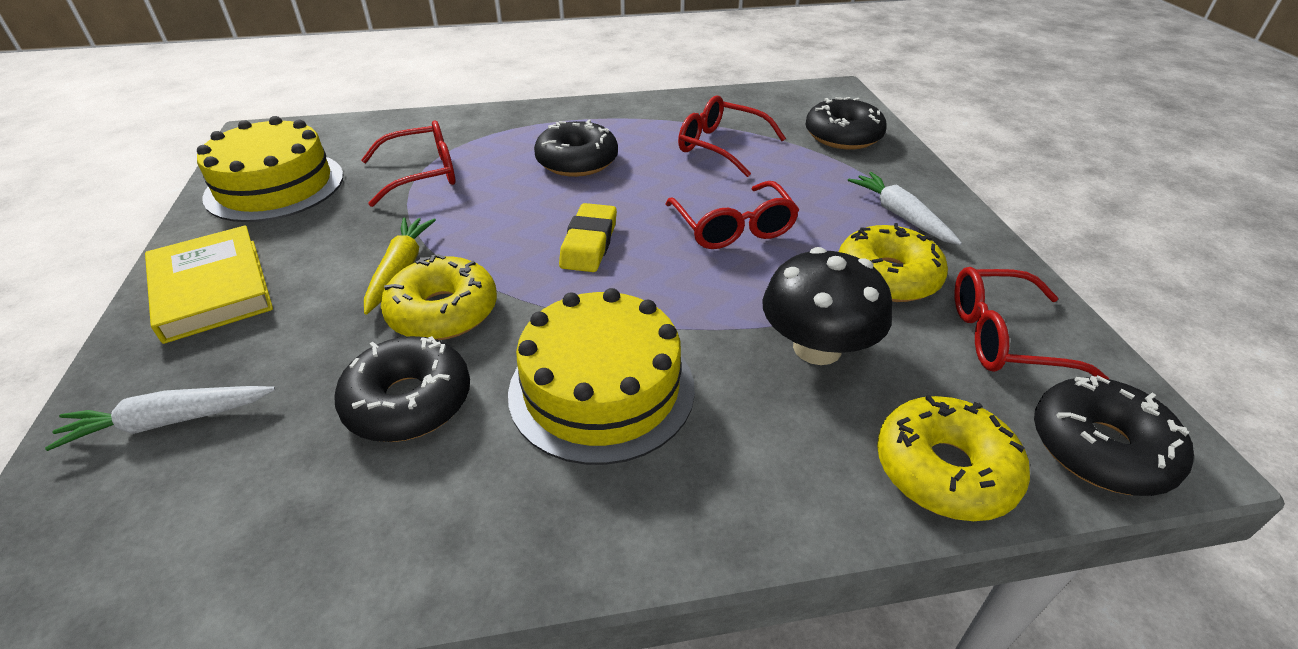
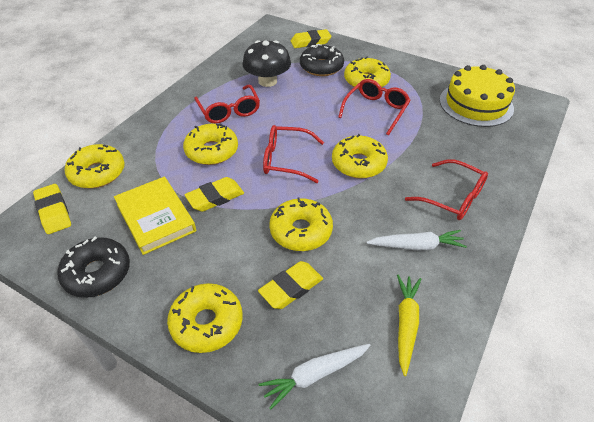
black donut: 4 -> 2
yellow cake: 2 -> 1
yellow donut: 3 -> 6
yellow eraser: 1 -> 4

